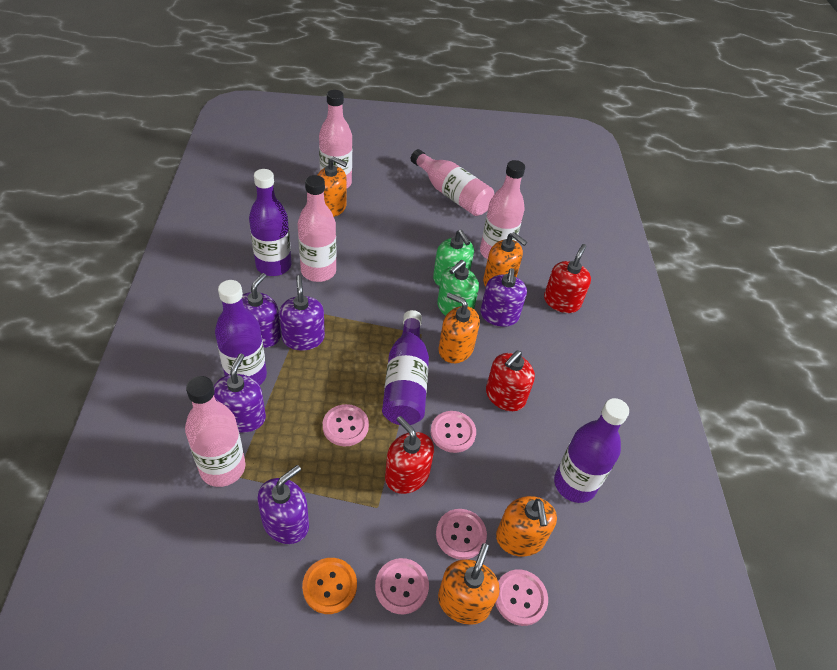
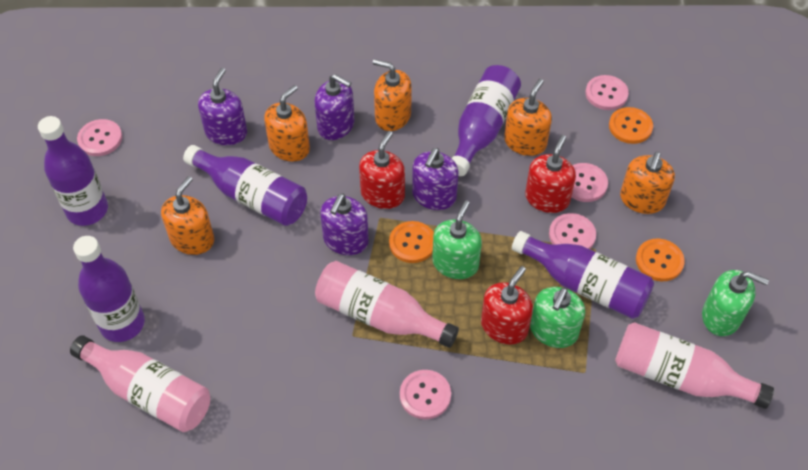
green soap dispenser: 2 -> 3
orange button: 1 -> 3
pink bottle: 5 -> 3
purple bottle: 4 -> 5
purple soap dispenser: 5 -> 4

